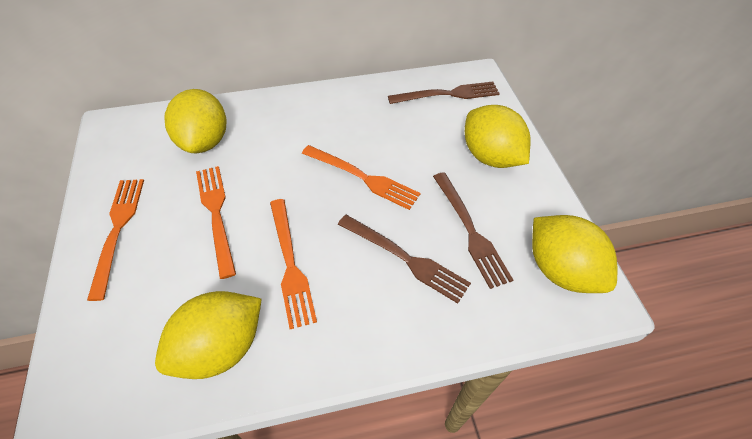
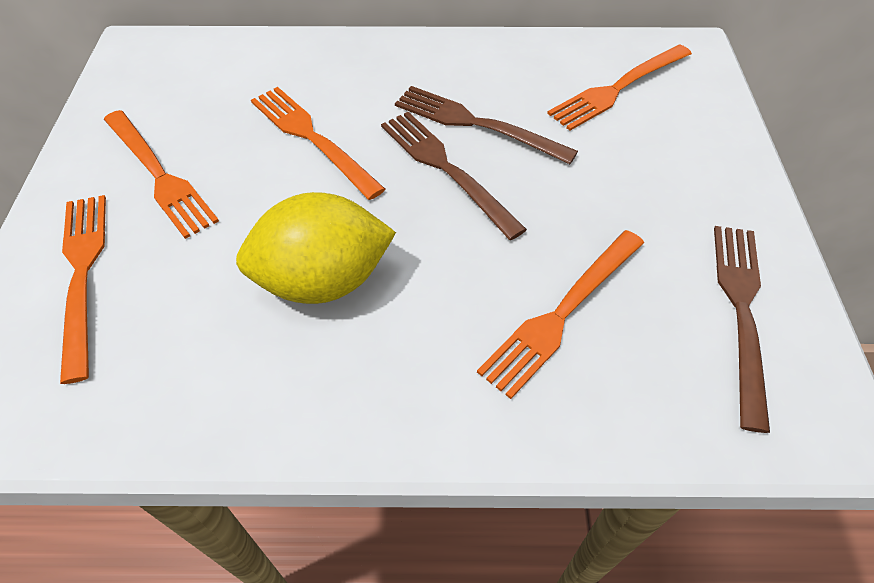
orange fork: 4 -> 5
yellow lemon: 4 -> 1

